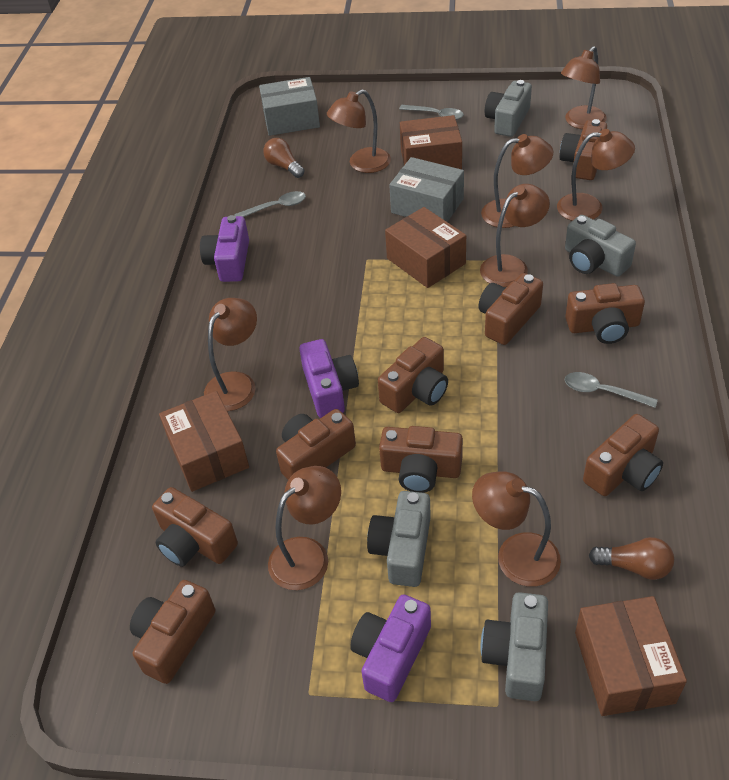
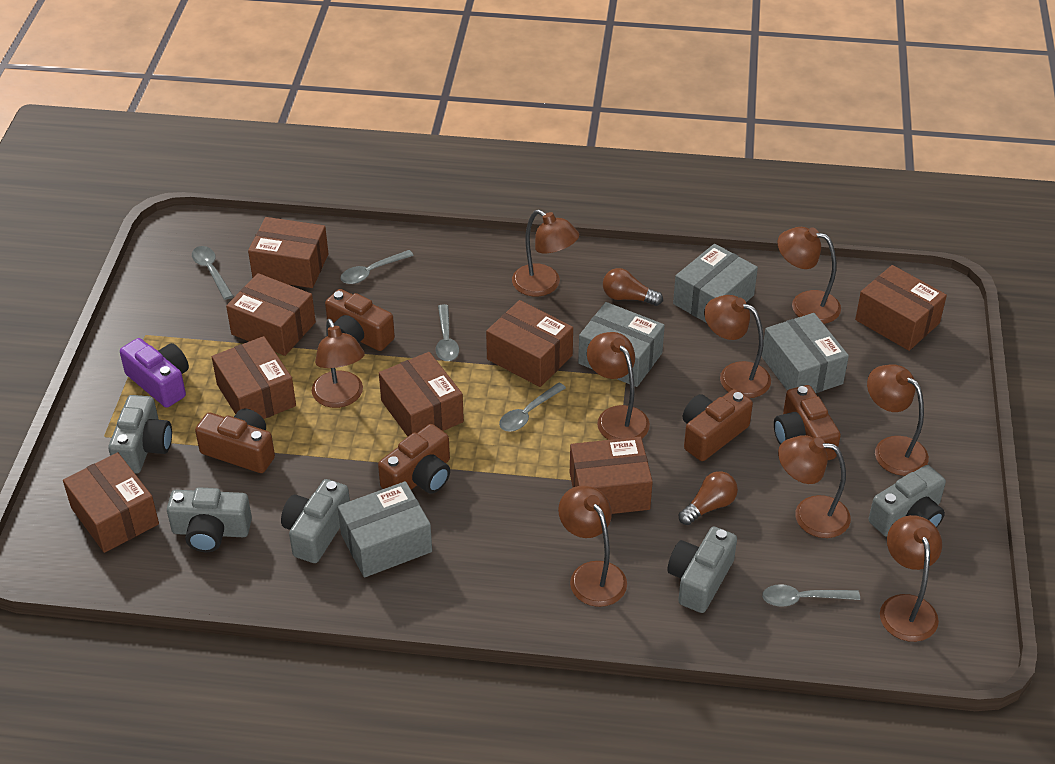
brown box: 4 -> 8
brown camera: 9 -> 5
brown lamp: 8 -> 9
grey box: 2 -> 4
grey camera: 4 -> 5
grey spoon: 3 -> 5
purple camera: 3 -> 1

